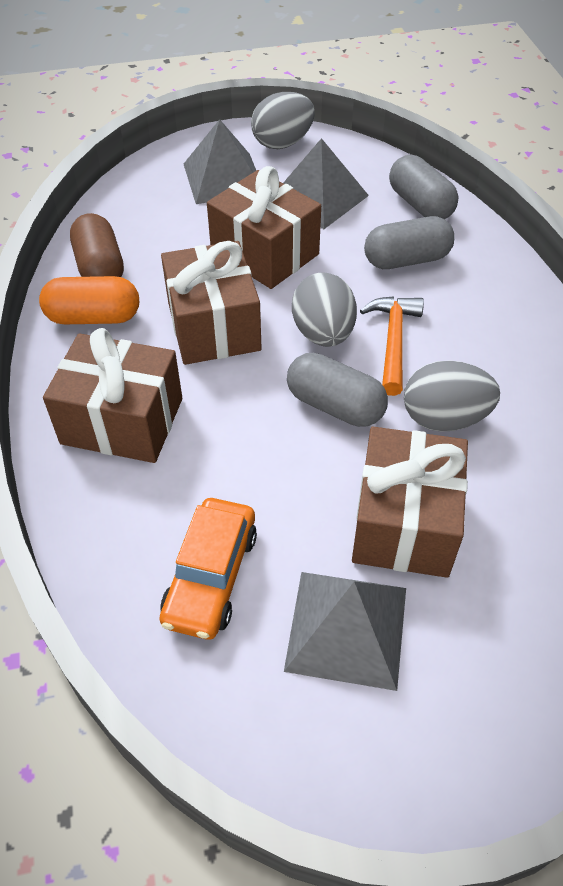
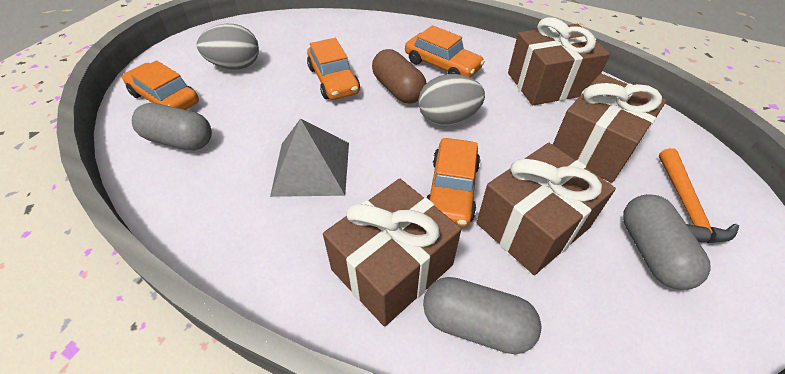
grey egg: 3 -> 2
grey pyramid: 3 -> 1
orange capsule: 1 -> 0
orange car: 1 -> 4

